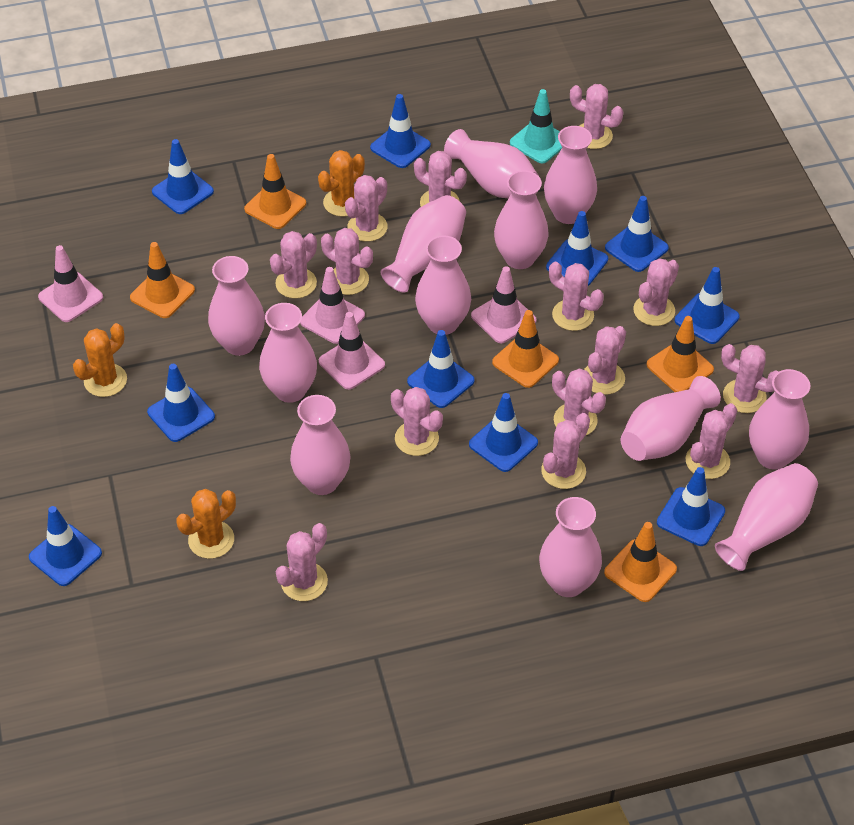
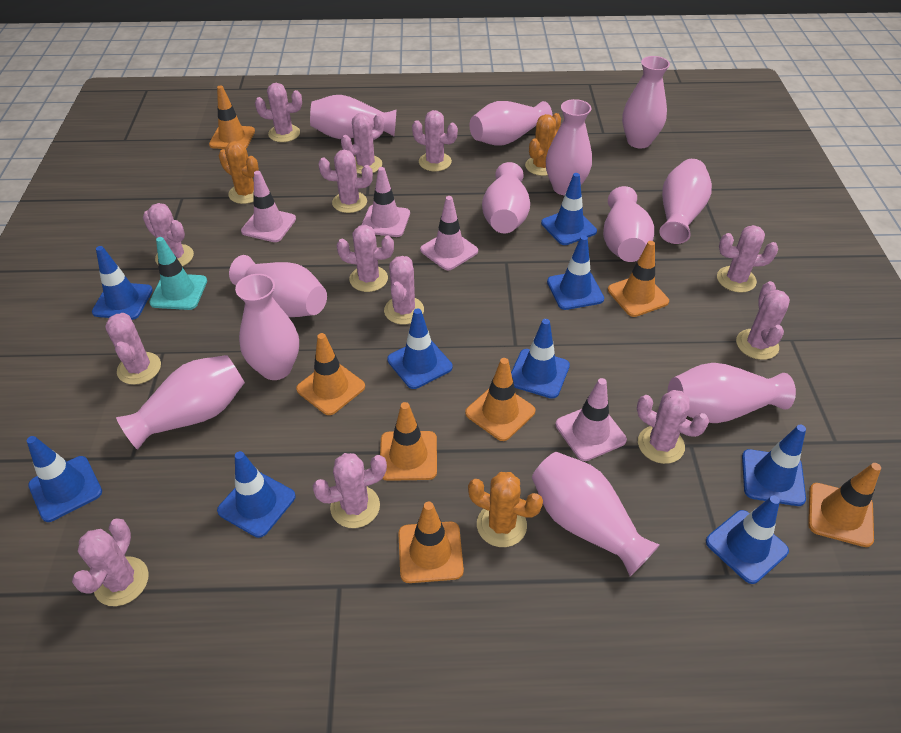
blue traffic cone: 10 -> 9
orange traffic cone: 5 -> 7
pink cactus: 14 -> 13

